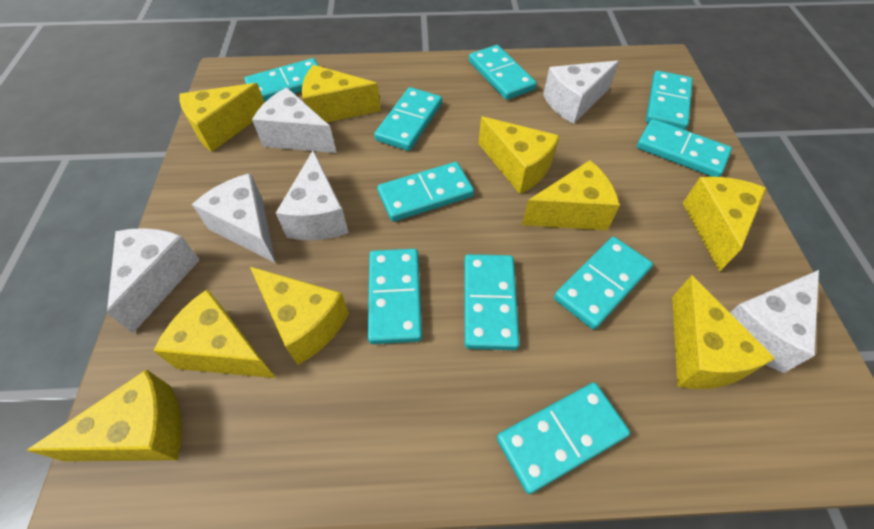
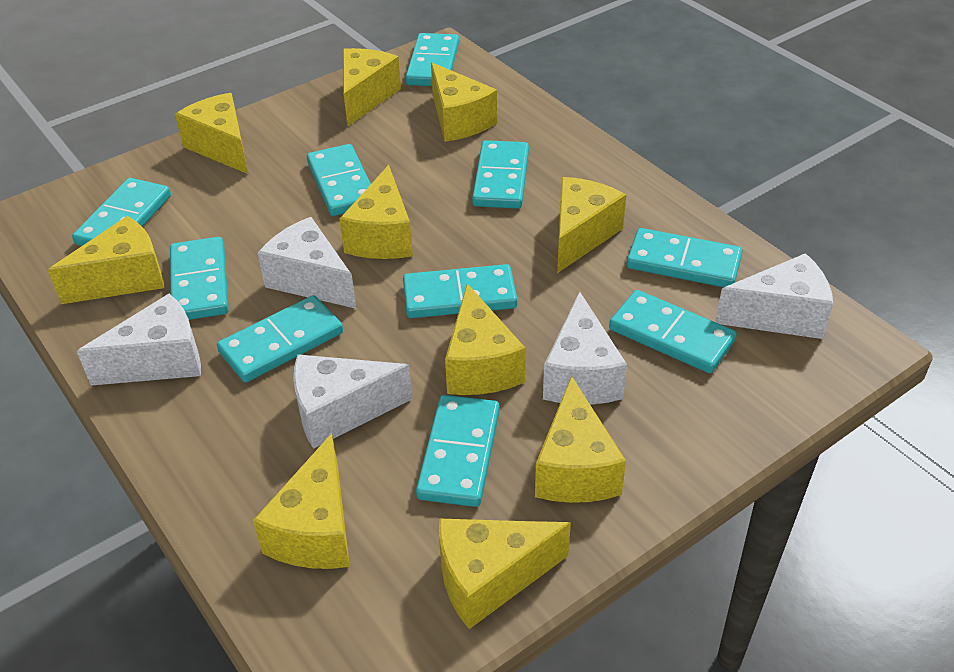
white cheese: 6 -> 5
yellow cheese: 9 -> 10

